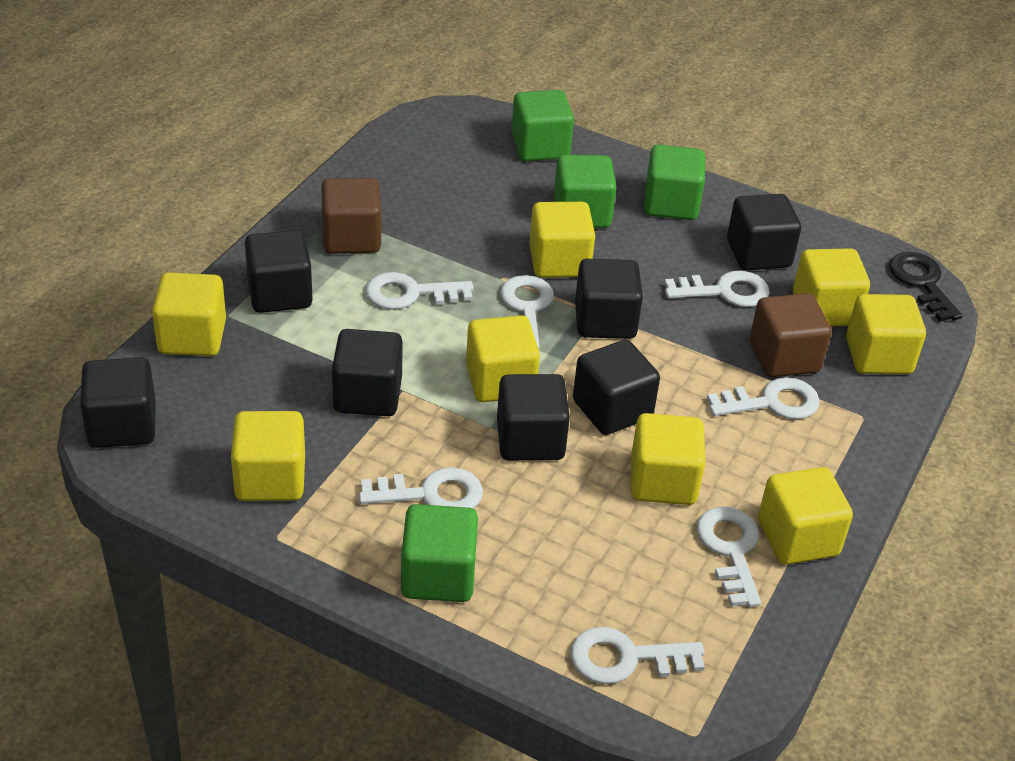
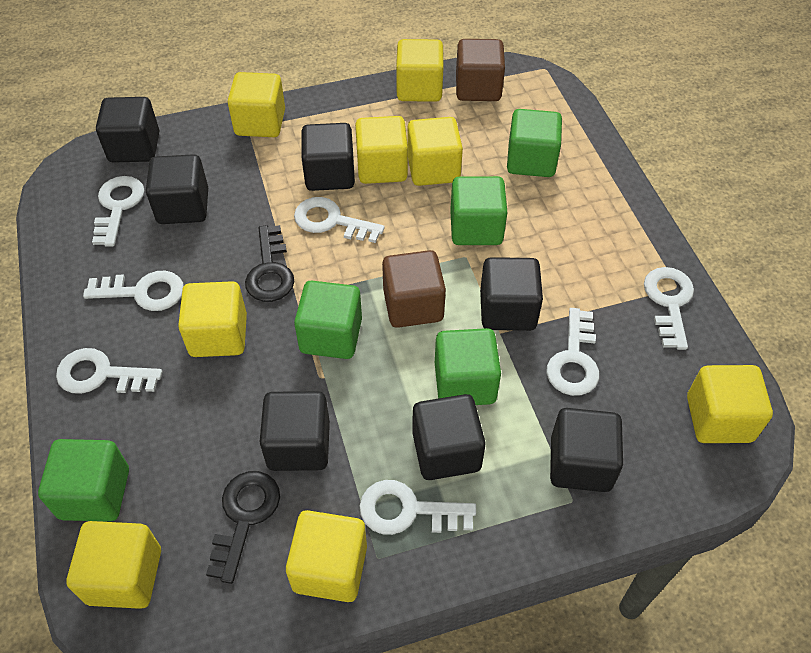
black key: 1 -> 2
green cube: 4 -> 5

